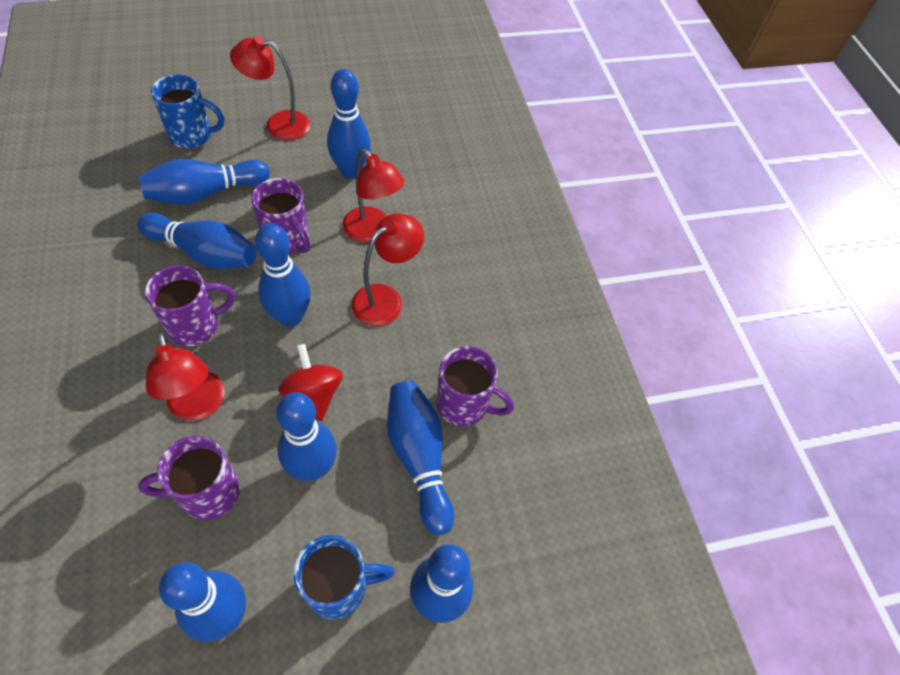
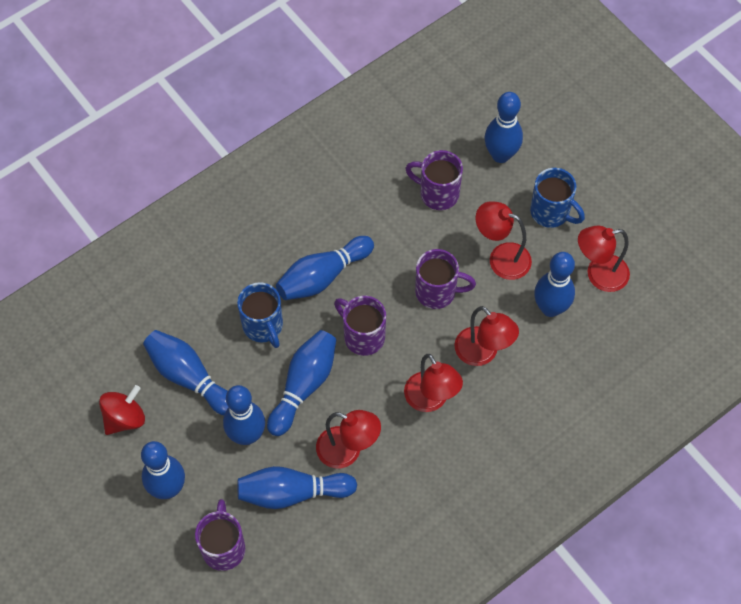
red lamp: 4 -> 5

